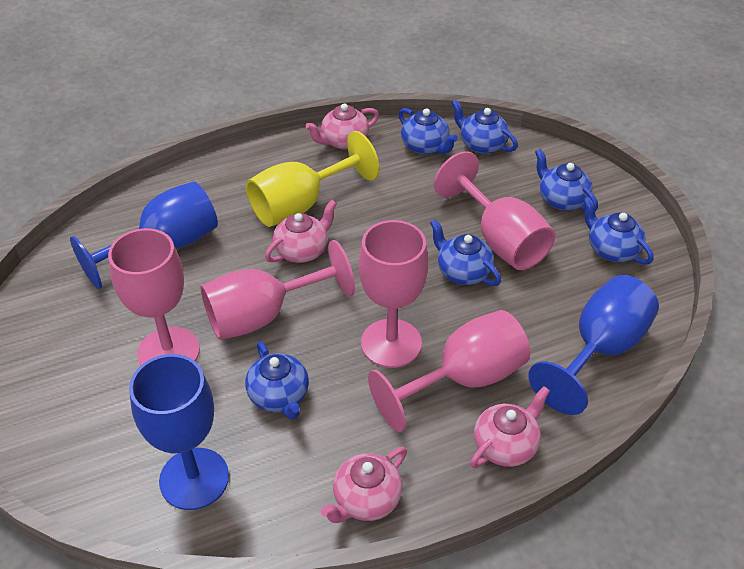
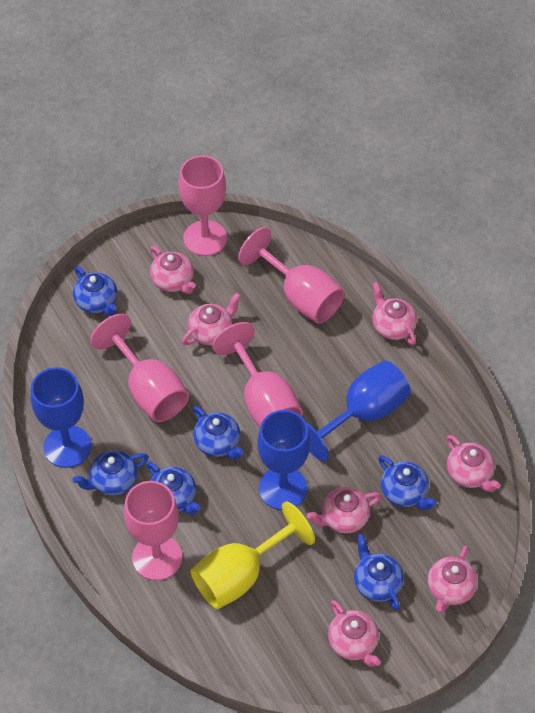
pink teapot: 4 -> 7

